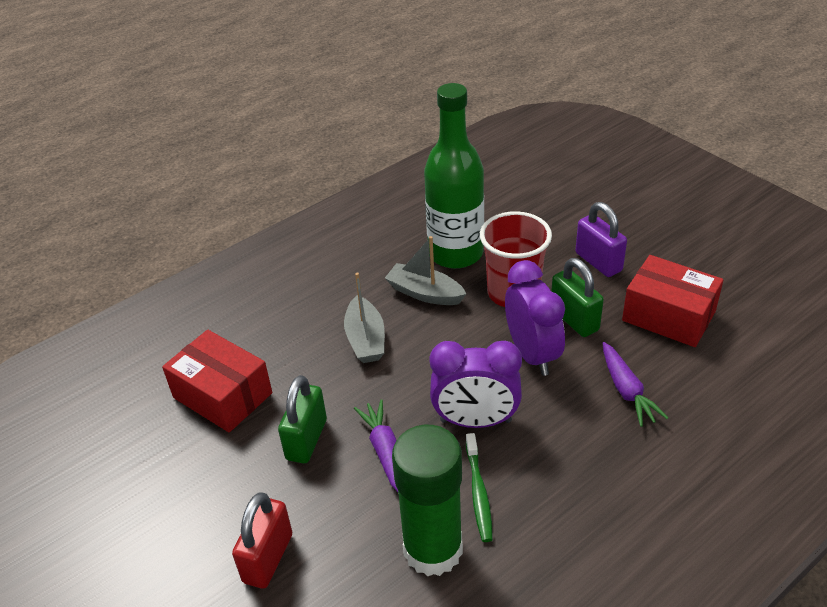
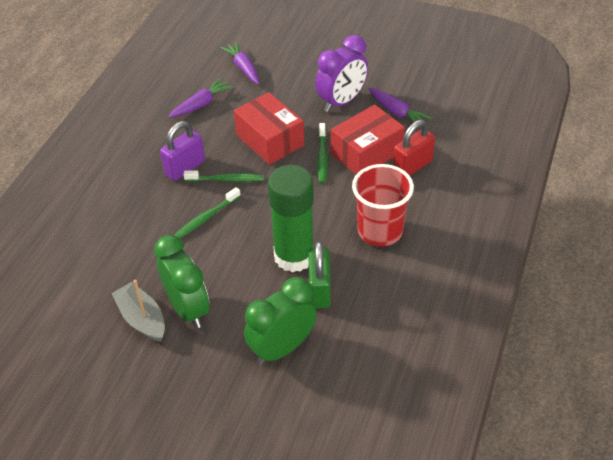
green bottle: 1 -> 0
green clock: 0 -> 2
green padlock: 2 -> 1
green toothbrush: 1 -> 3
grey boat: 2 -> 1
purple carrot: 2 -> 3
purple clock: 2 -> 1

